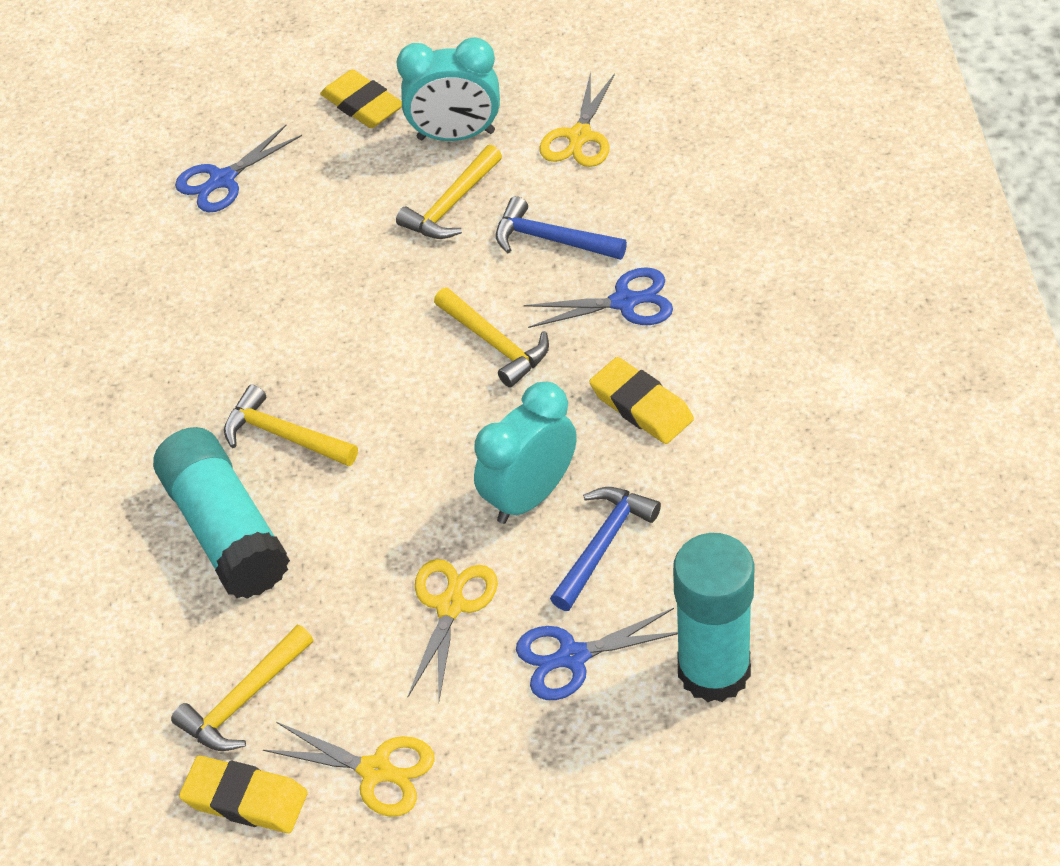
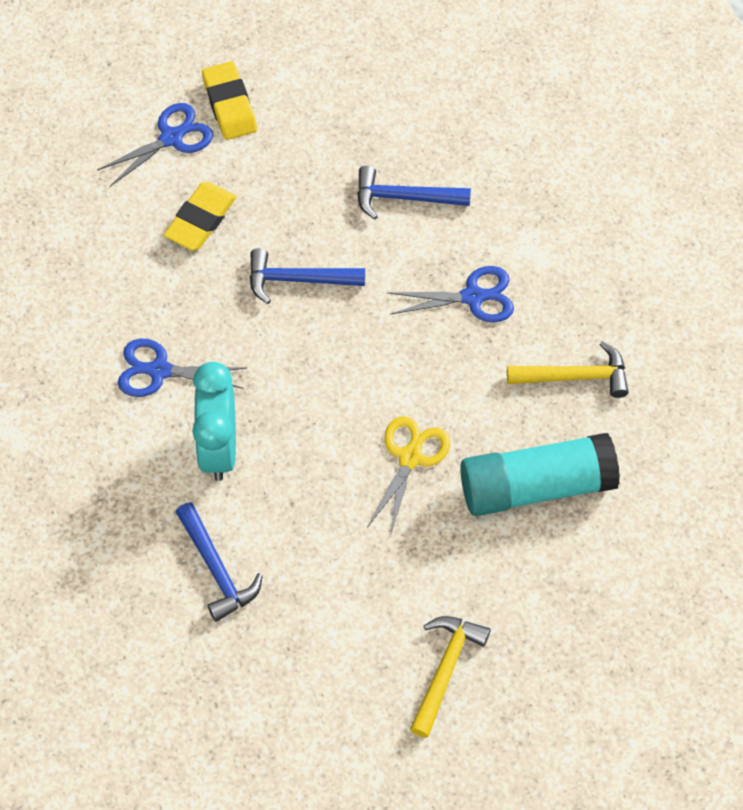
blue hammer: 2 -> 3
turquoise clock: 2 -> 1
turquoise glue stick: 2 -> 1
yellow eraser: 3 -> 2
yellow hammer: 4 -> 2
yellow scissors: 3 -> 1

